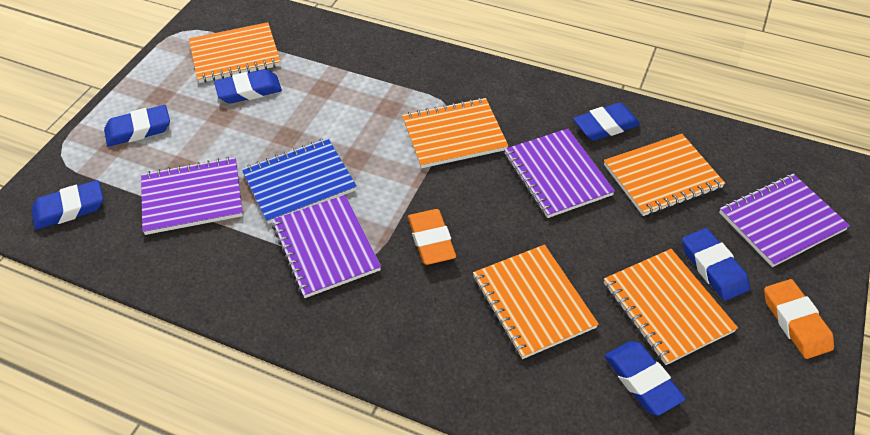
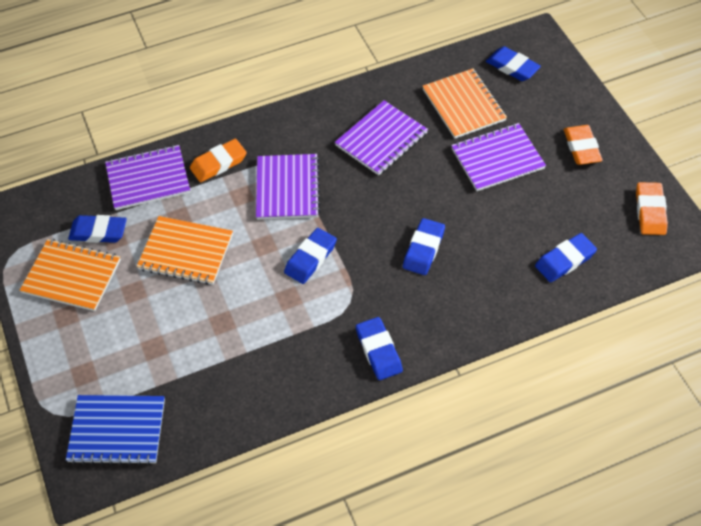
orange eraser: 2 -> 3
orange notebook: 5 -> 3

